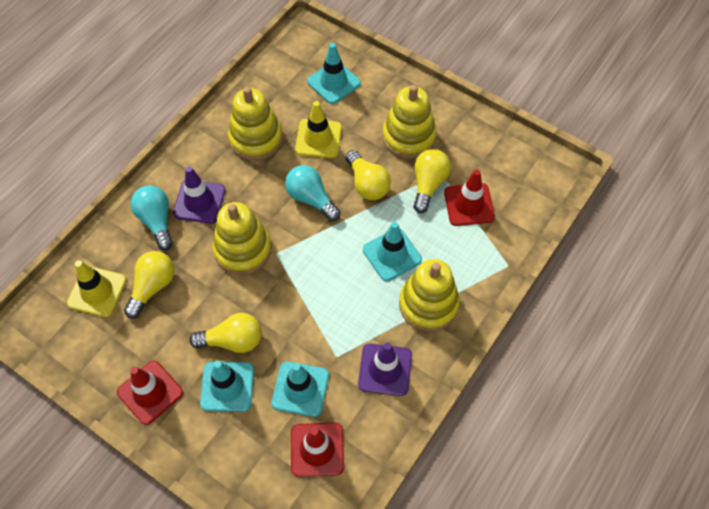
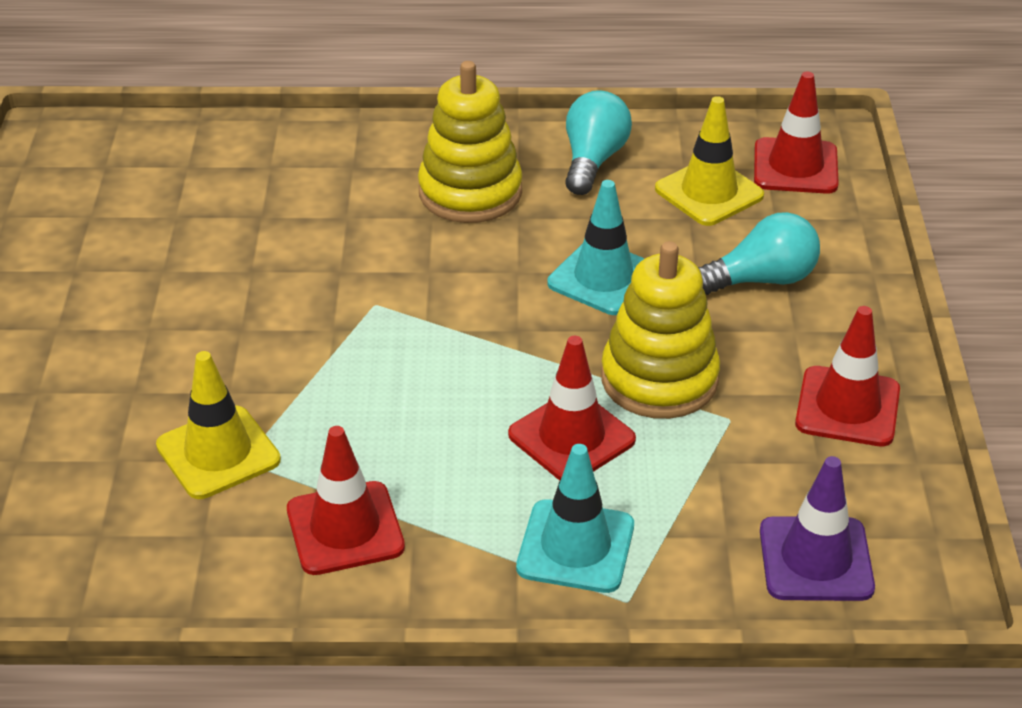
purple traffic cone: 2 -> 1
red traffic cone: 3 -> 4
turquoise traffic cone: 4 -> 2
yellow light bulb: 4 -> 0
yellow stacking toy: 4 -> 2

